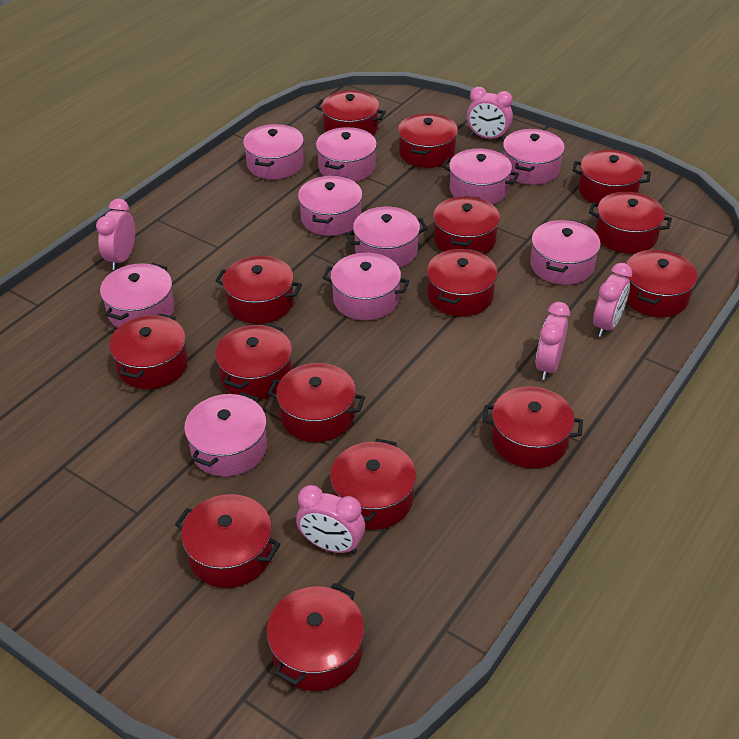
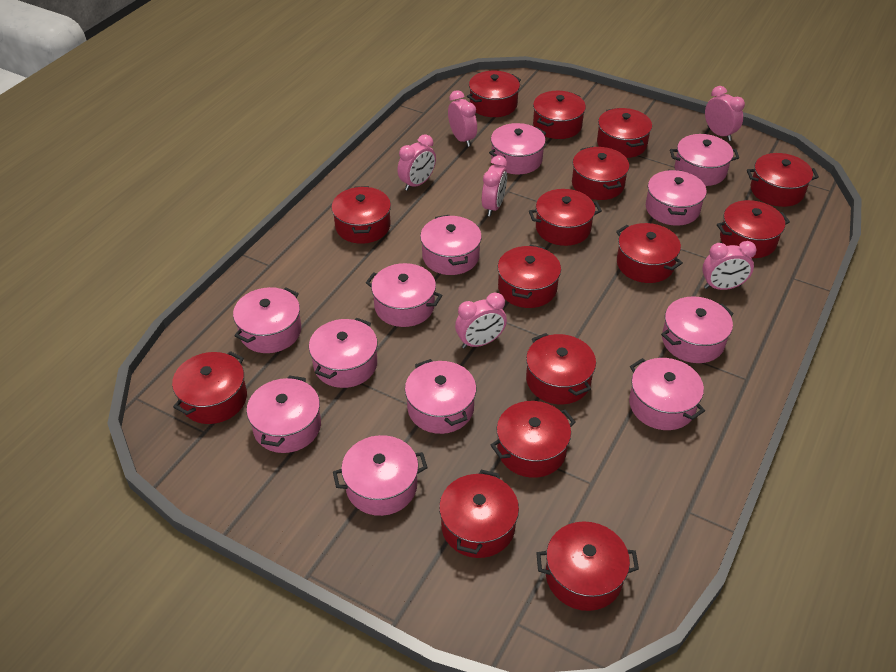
pink clock: 5 -> 6
pink pot: 10 -> 12

